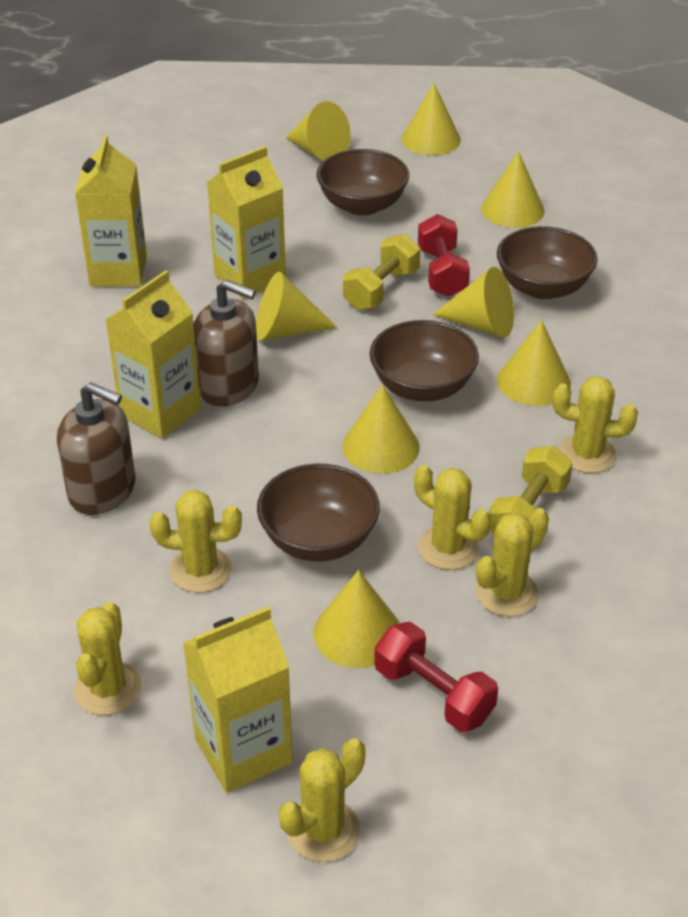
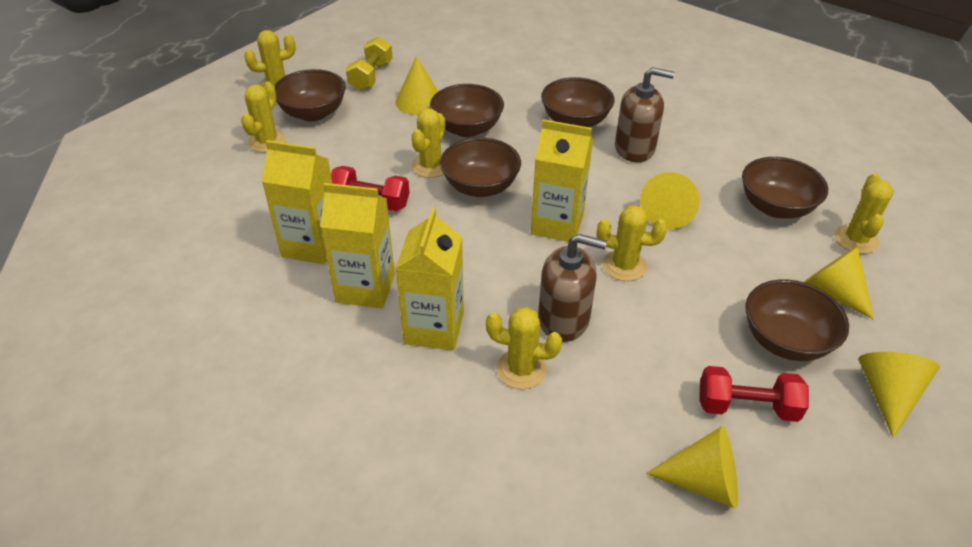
brown bowl: 4 -> 6
yellow cone: 8 -> 5
yellow dumbbell: 2 -> 1

